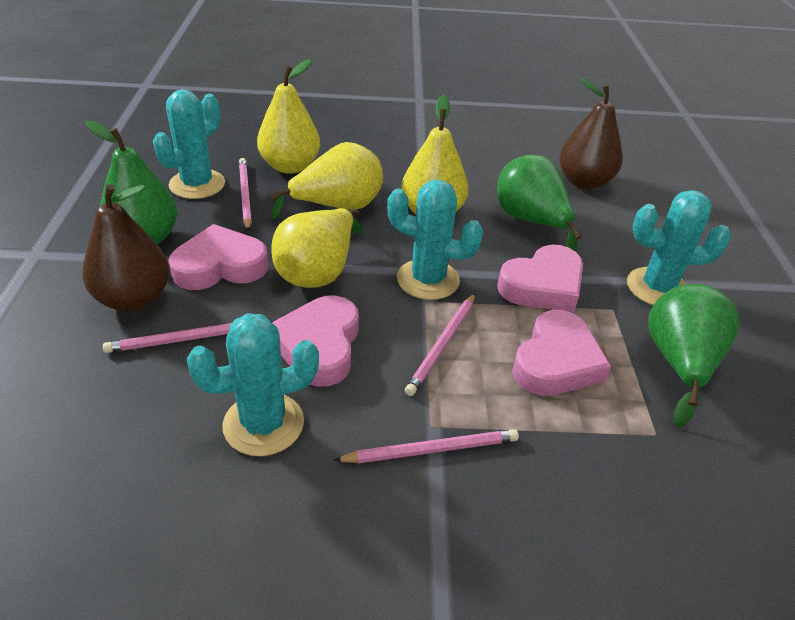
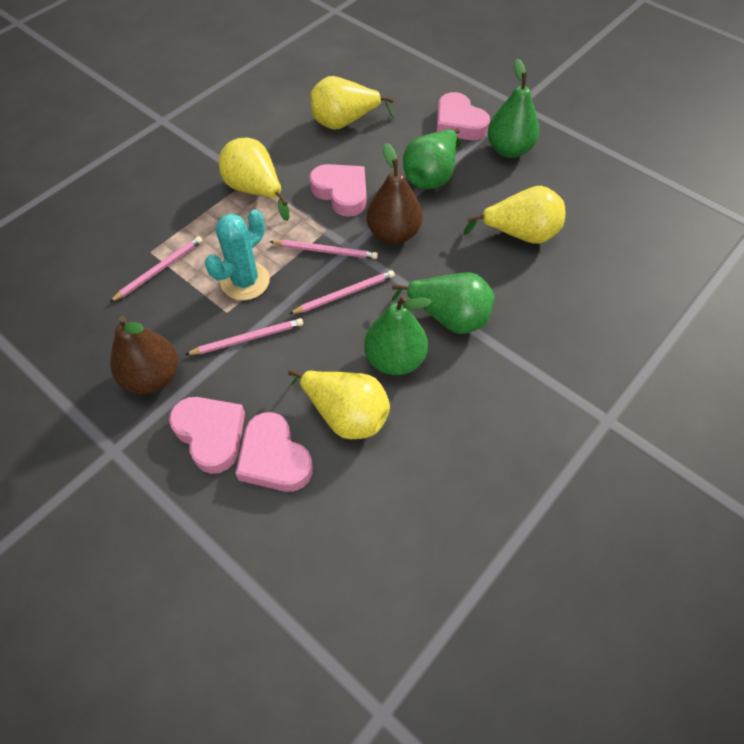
green pear: 3 -> 4
turquoise cactus: 4 -> 1

